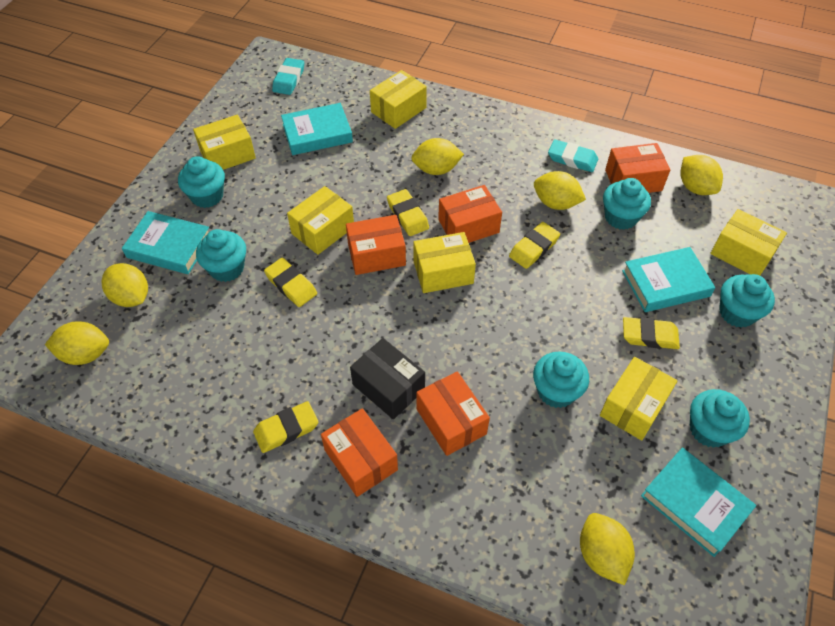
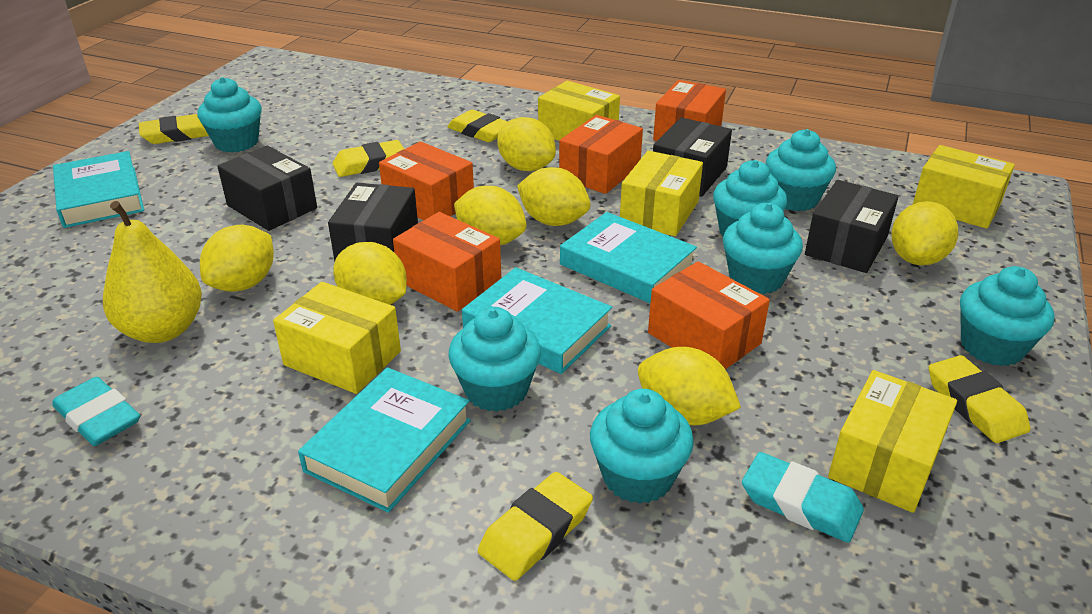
black box: 1 -> 4
turquoise cupcake: 6 -> 7
yellow box: 6 -> 5
yellow lemon: 6 -> 7
yellow pear: 0 -> 1

